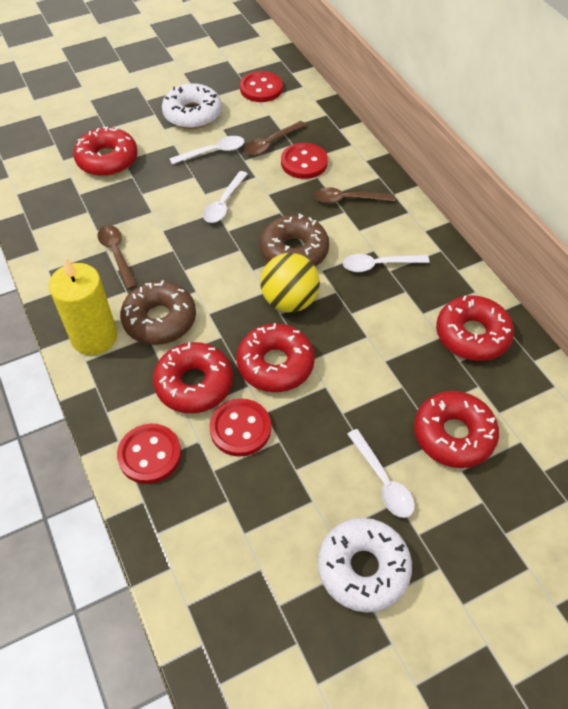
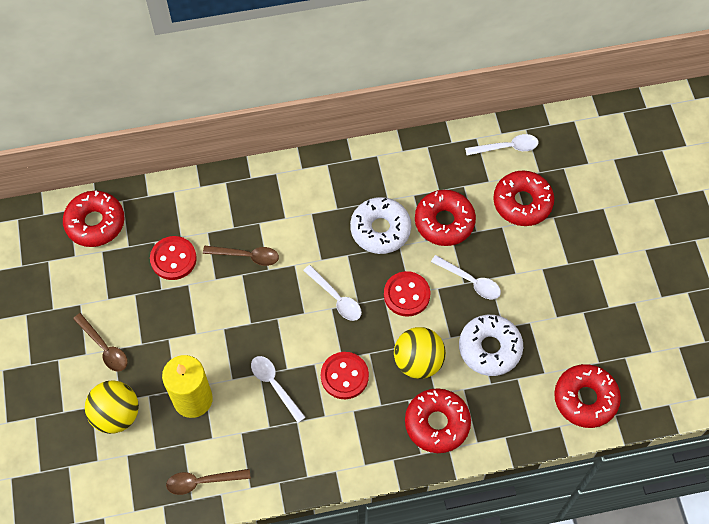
brown donut: 2 -> 0
red button: 4 -> 3
yellow ball: 1 -> 2

